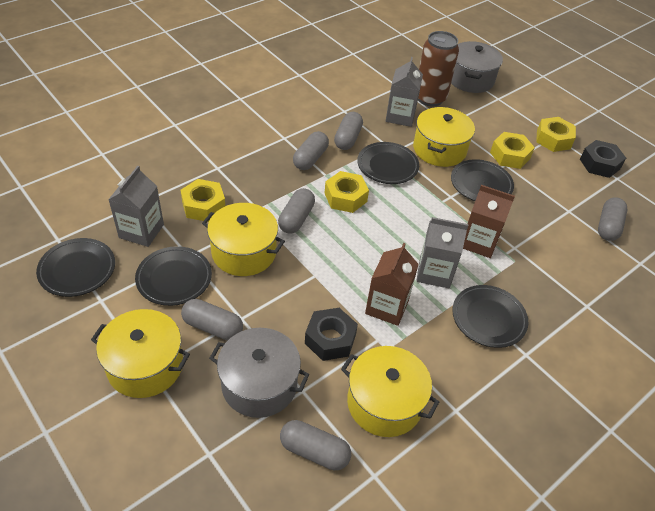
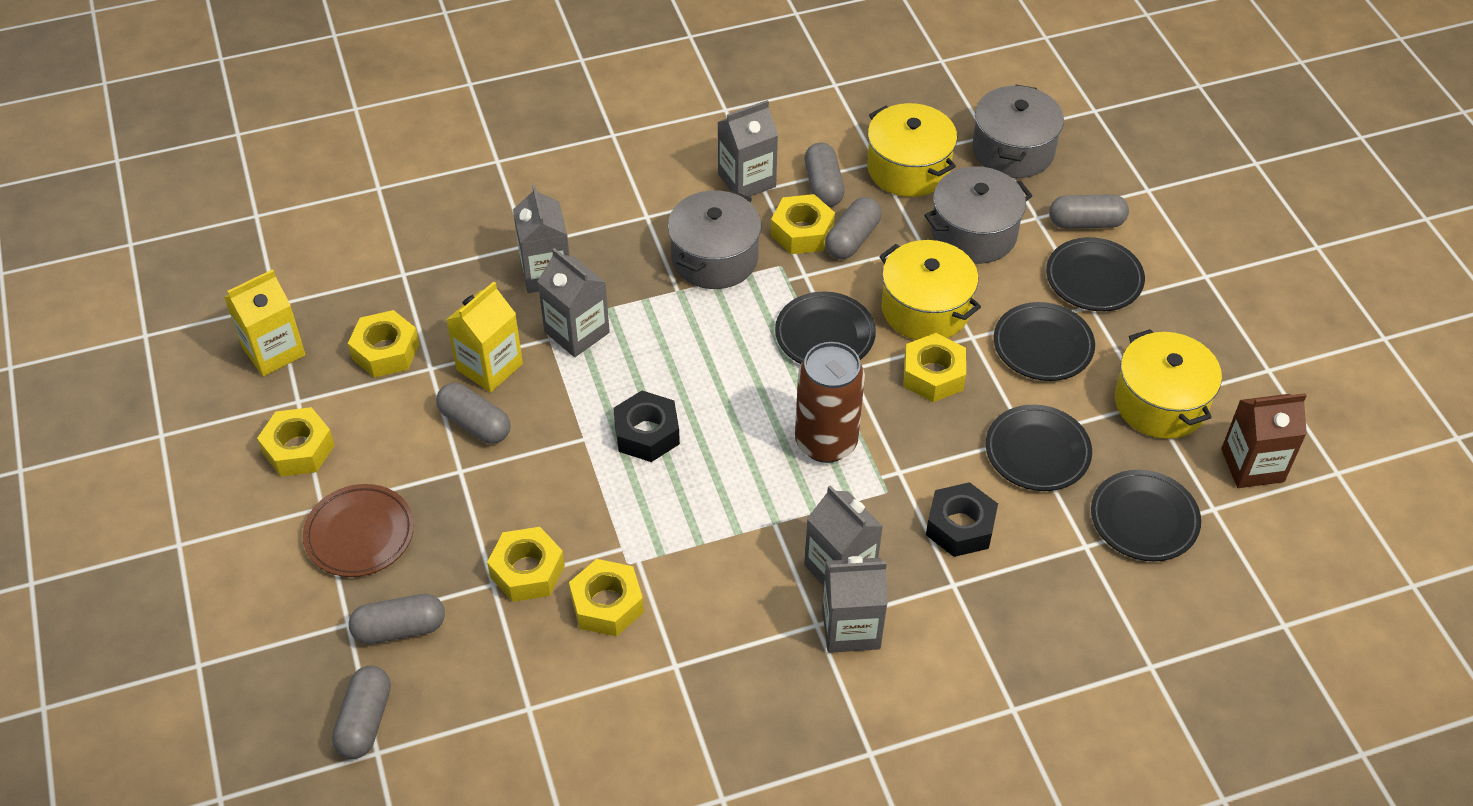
brown carton: 2 -> 1
brown plate: 0 -> 1
grey carton: 3 -> 5
grey pot: 2 -> 3
yellow carton: 0 -> 2
yellow nut: 4 -> 6
yellow pot: 4 -> 3

